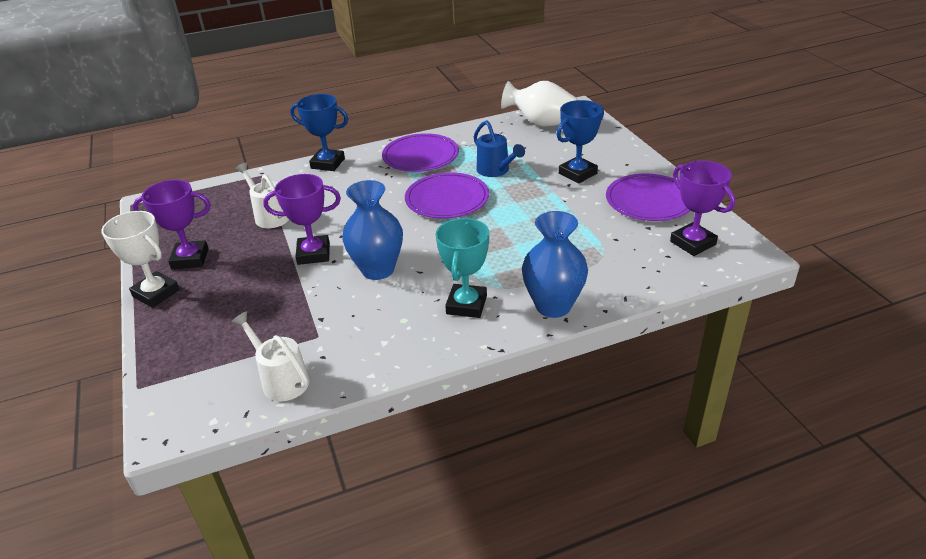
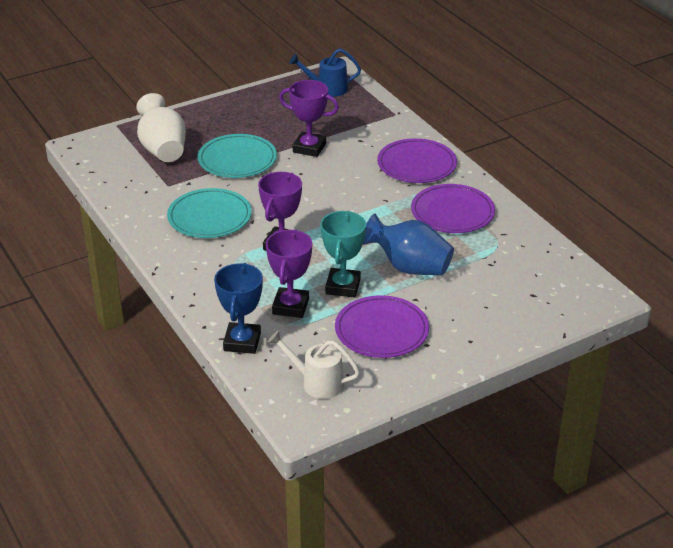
blue trophy: 2 -> 1
blue vase: 2 -> 1
turquoise plate: 0 -> 2
white trophy: 1 -> 0
white watering can: 2 -> 1

